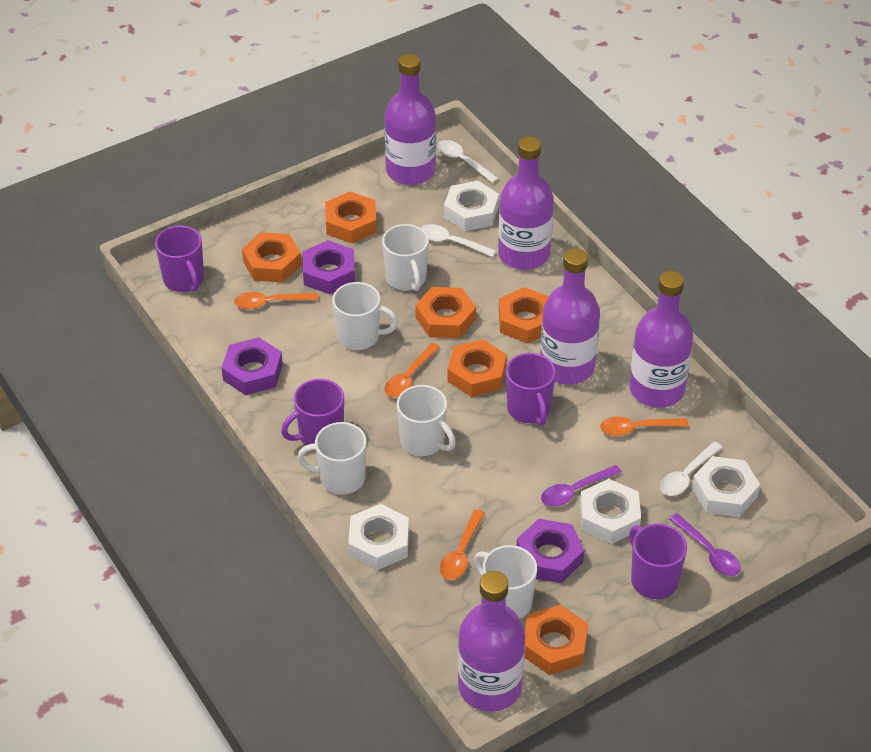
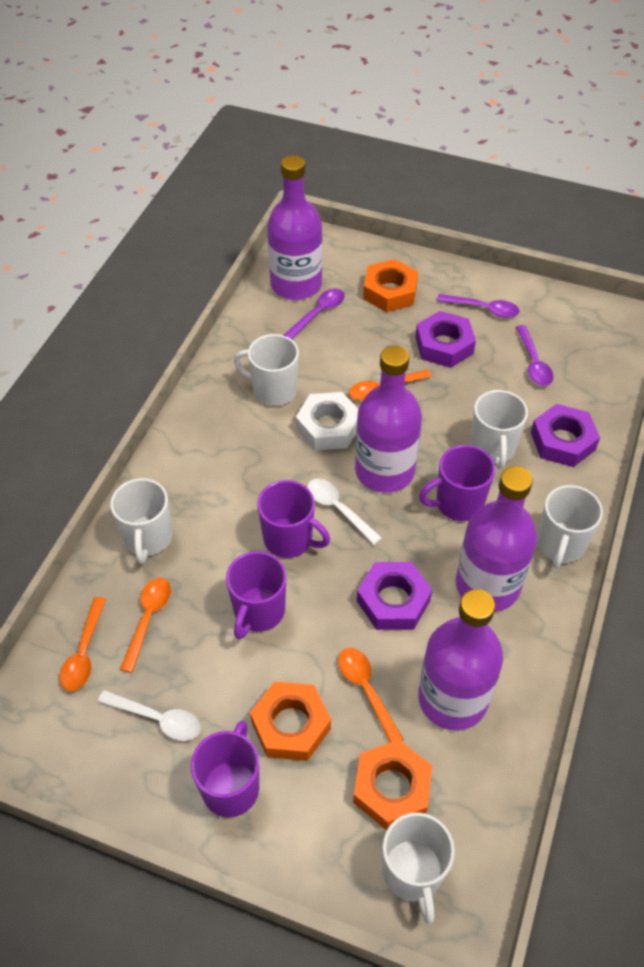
orange nut: 6 -> 3
purple bottle: 5 -> 4
purple spoon: 2 -> 3
white nut: 4 -> 1
white spoon: 3 -> 2

